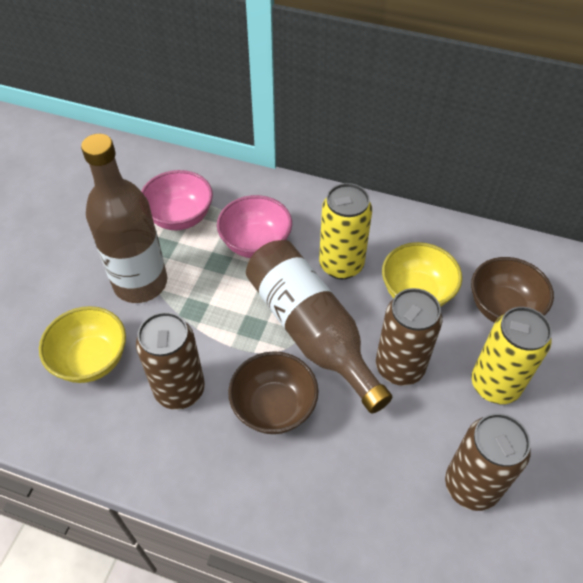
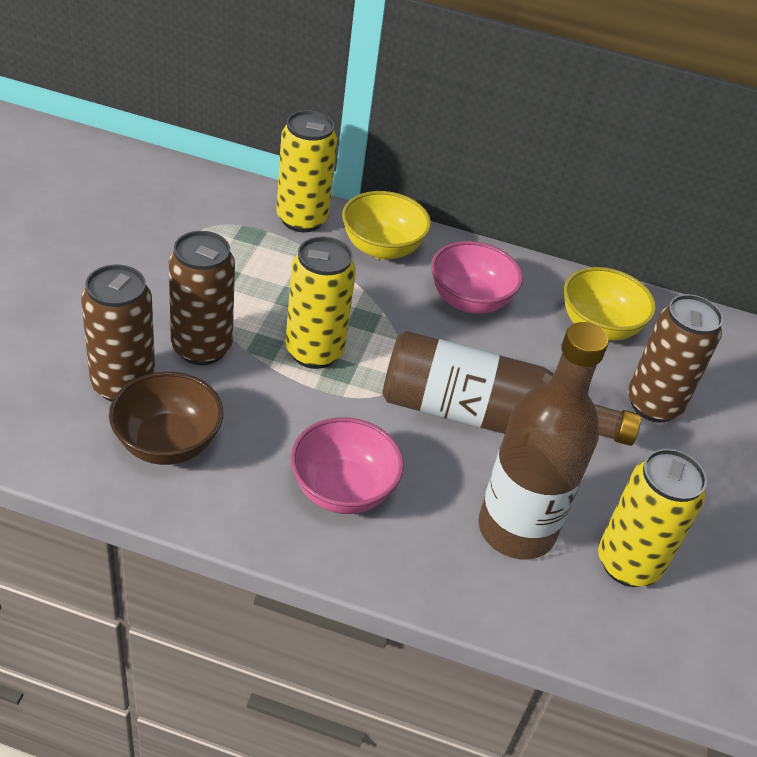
brown bowl: 2 -> 1
yellow can: 2 -> 3

